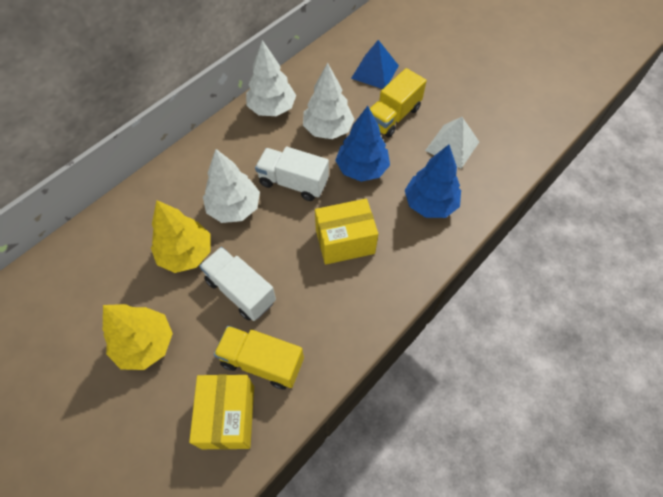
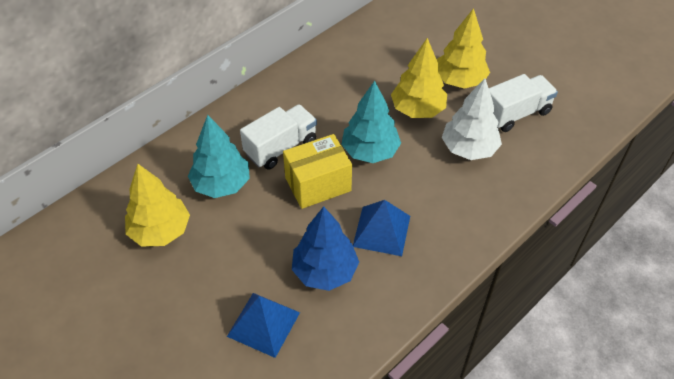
blue pyramid: 1 -> 2
blue tree: 2 -> 1
turquoise tree: 0 -> 2
white pyramid: 1 -> 0
white tree: 3 -> 1
yellow box: 2 -> 1
yellow tree: 2 -> 3
yellow truck: 2 -> 0

